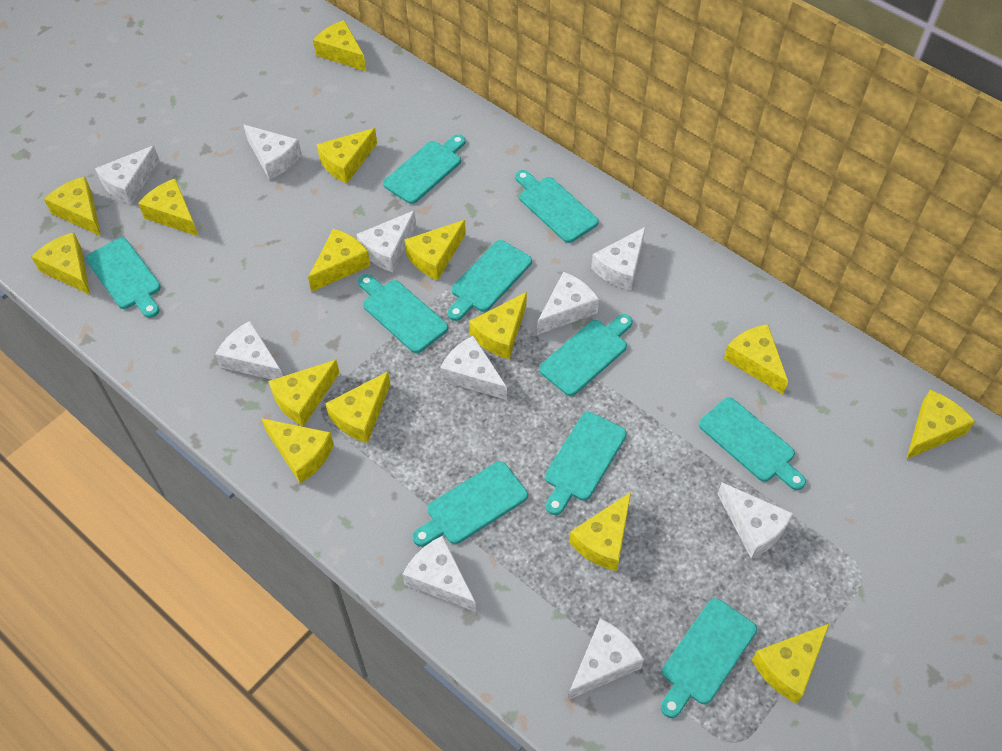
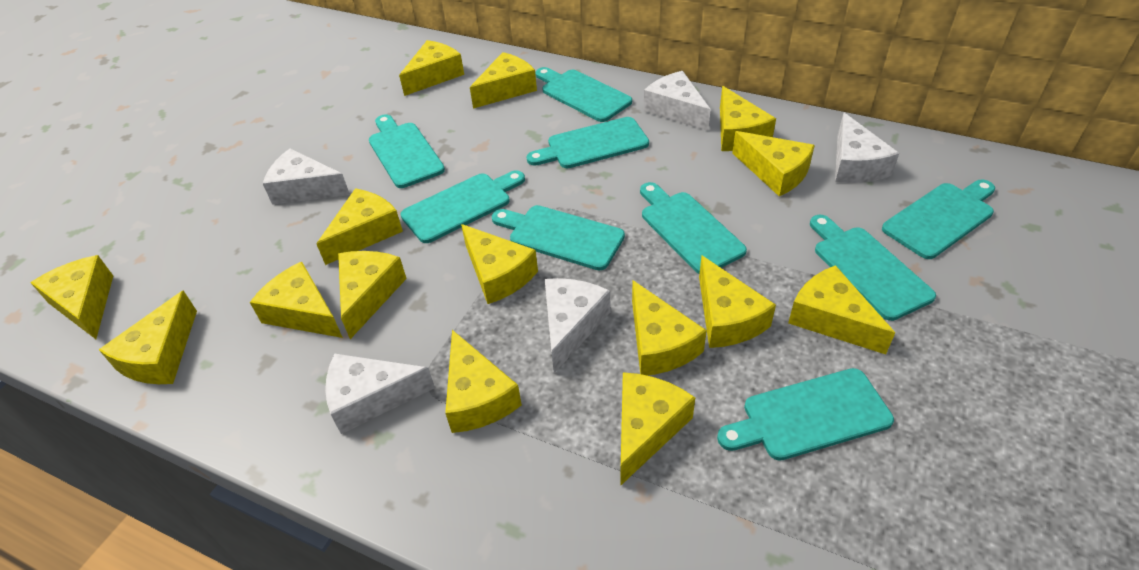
turquoise cutting board: 10 -> 9
white cheese: 10 -> 5

